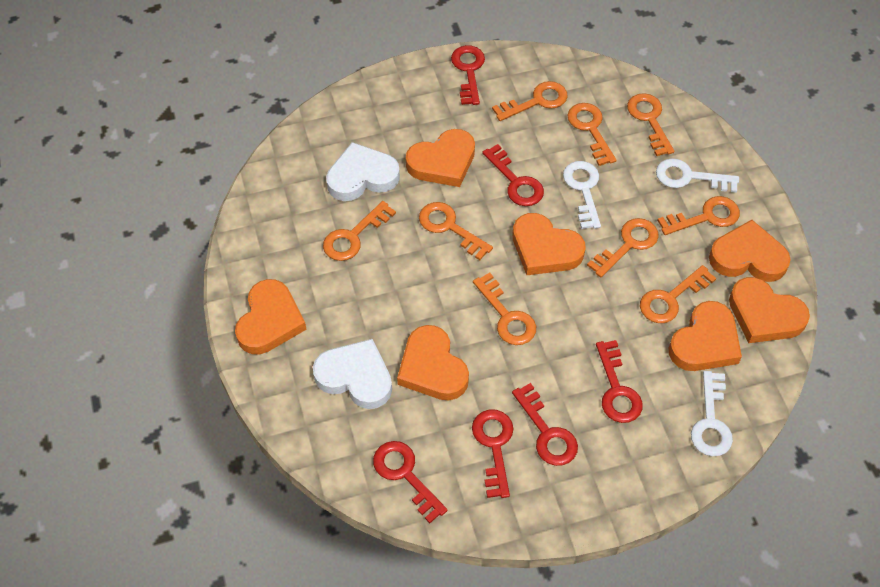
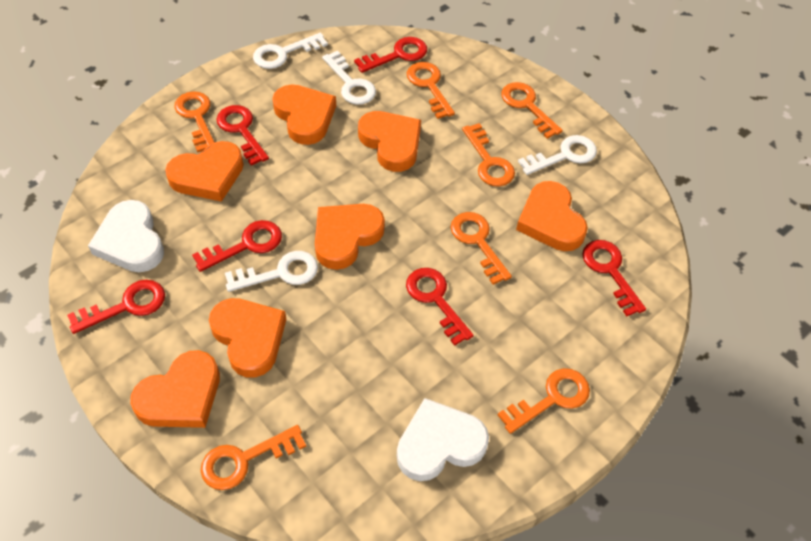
orange key: 9 -> 7
white key: 3 -> 4

